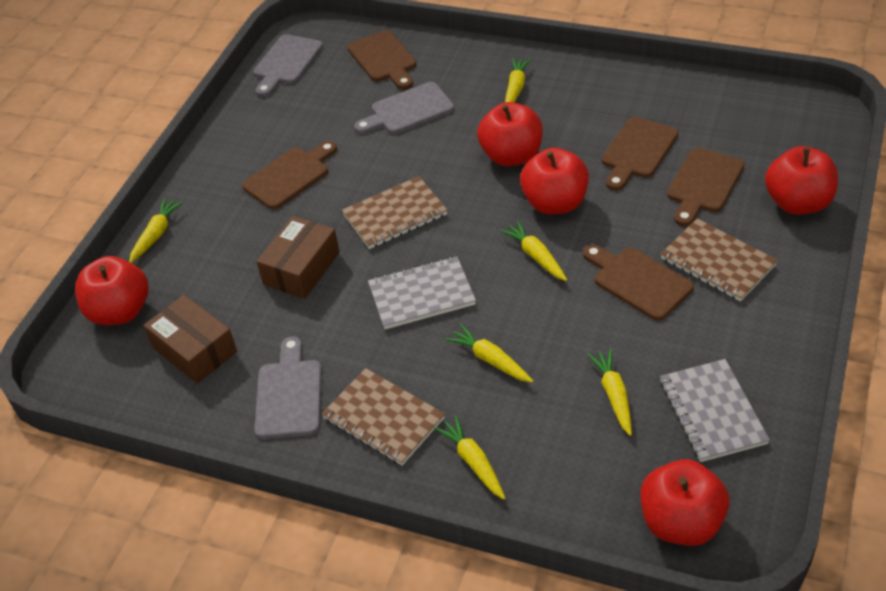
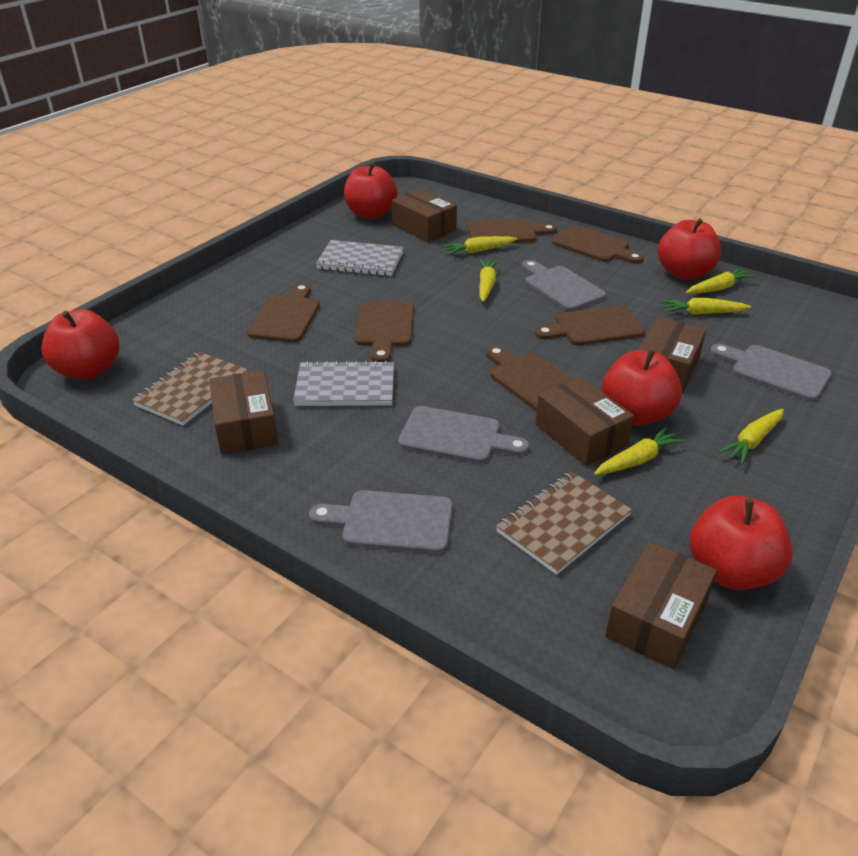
brown box: 2 -> 5
brown cutting board: 5 -> 6
brown notebook: 3 -> 2
grey cutting board: 3 -> 4

